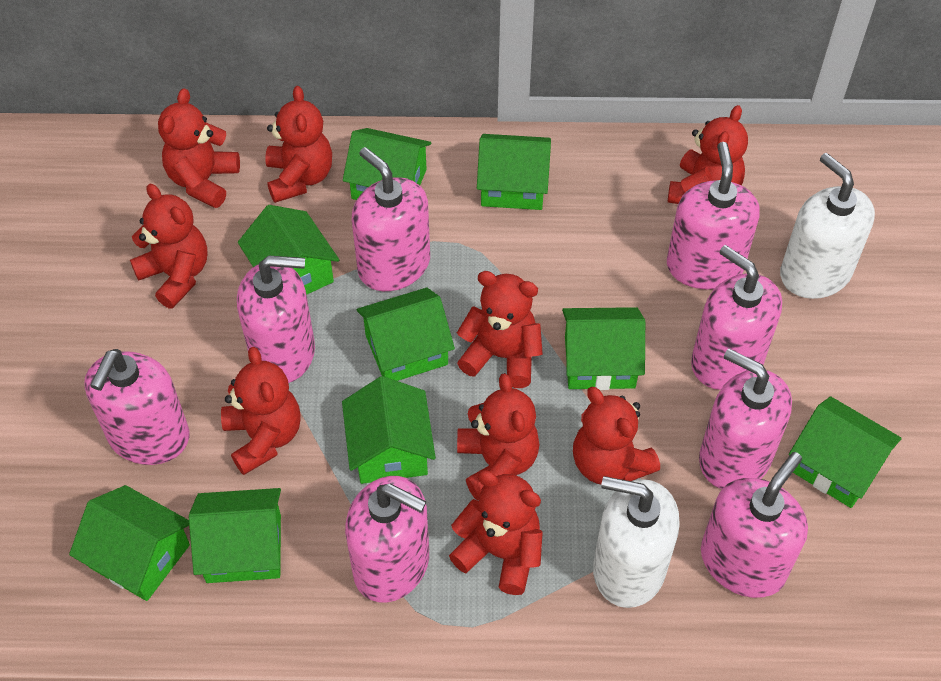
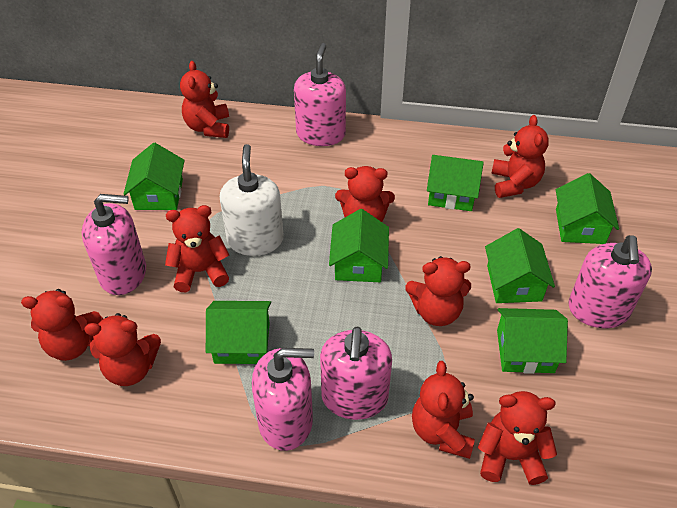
green house: 9 -> 7
pink soap dispenser: 8 -> 5
white soap dispenser: 2 -> 1

